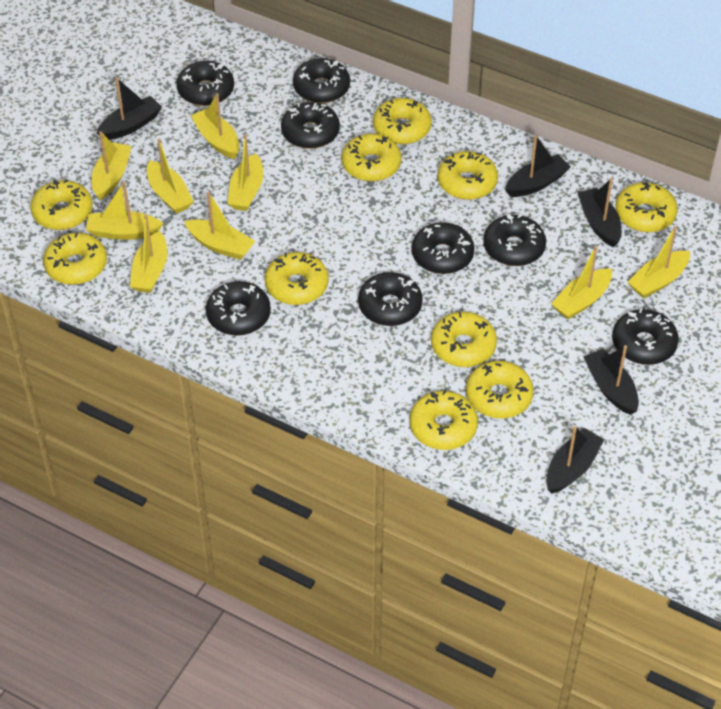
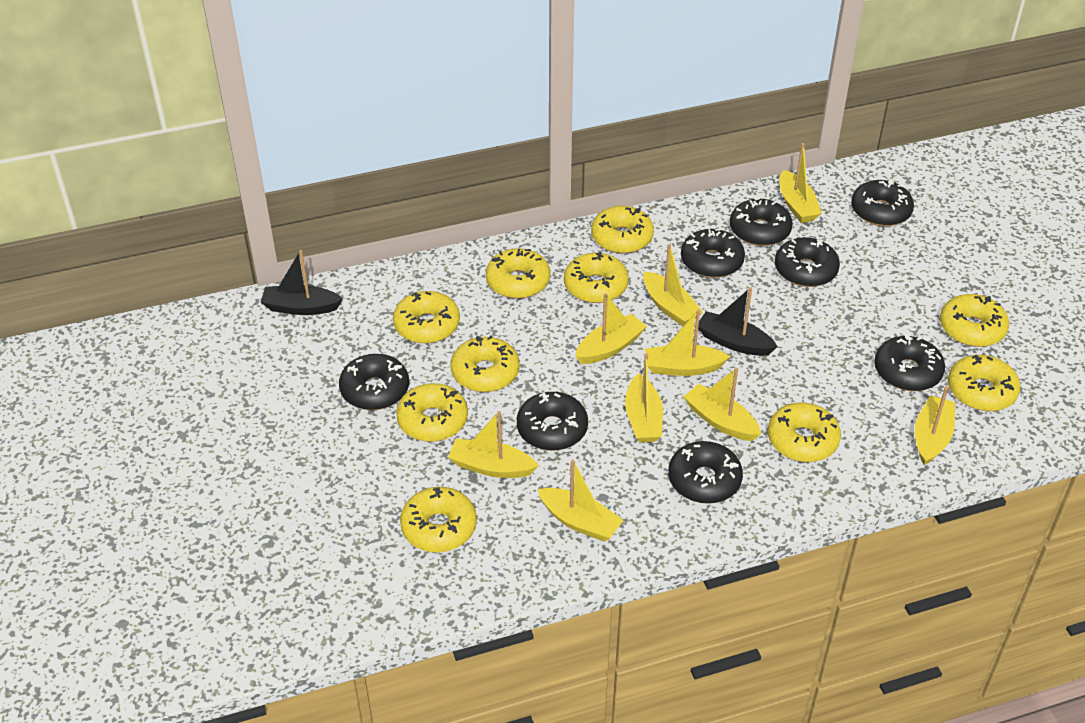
black boat: 5 -> 2

